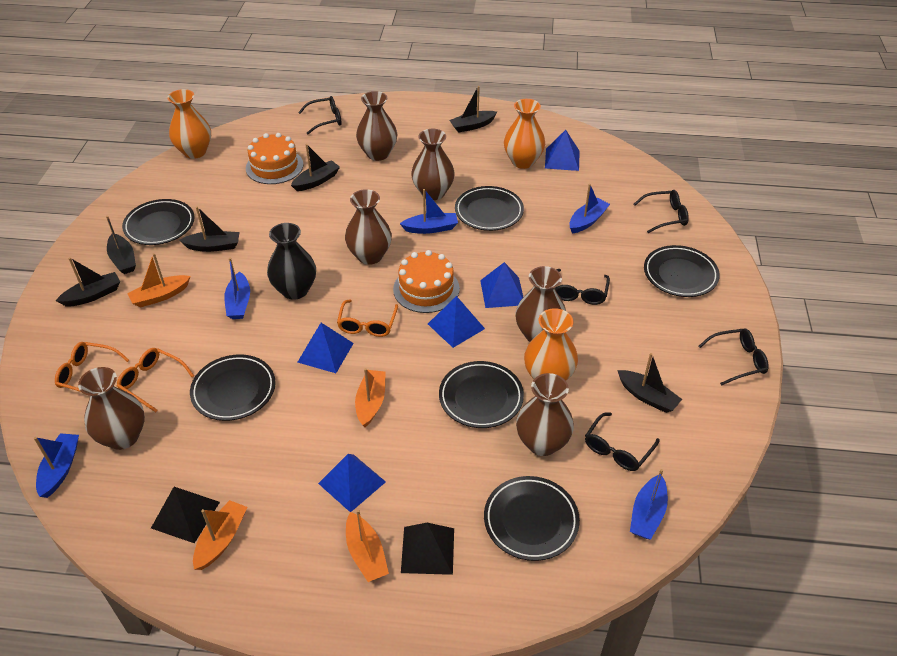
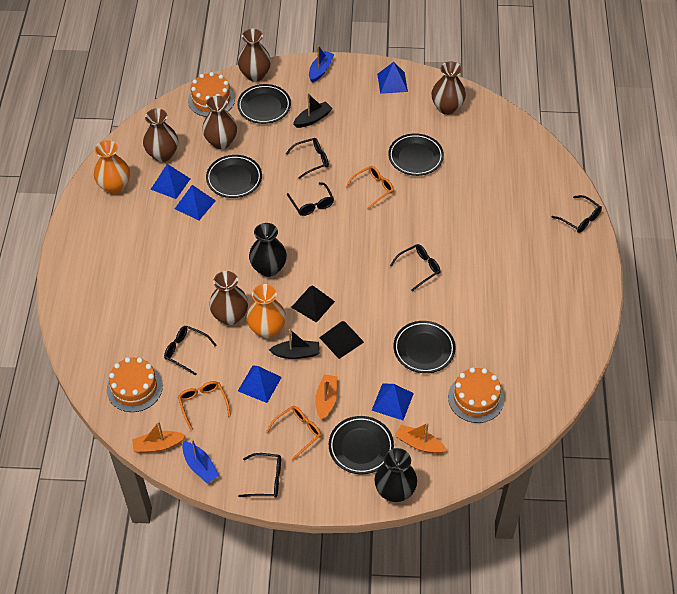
black boat: 6 -> 2
black glasses: 5 -> 6
black plate: 6 -> 5
black vase: 1 -> 2
blue boat: 5 -> 2
brown vase: 6 -> 5
orange boat: 4 -> 3
orange cake: 2 -> 3
orange vase: 3 -> 2

